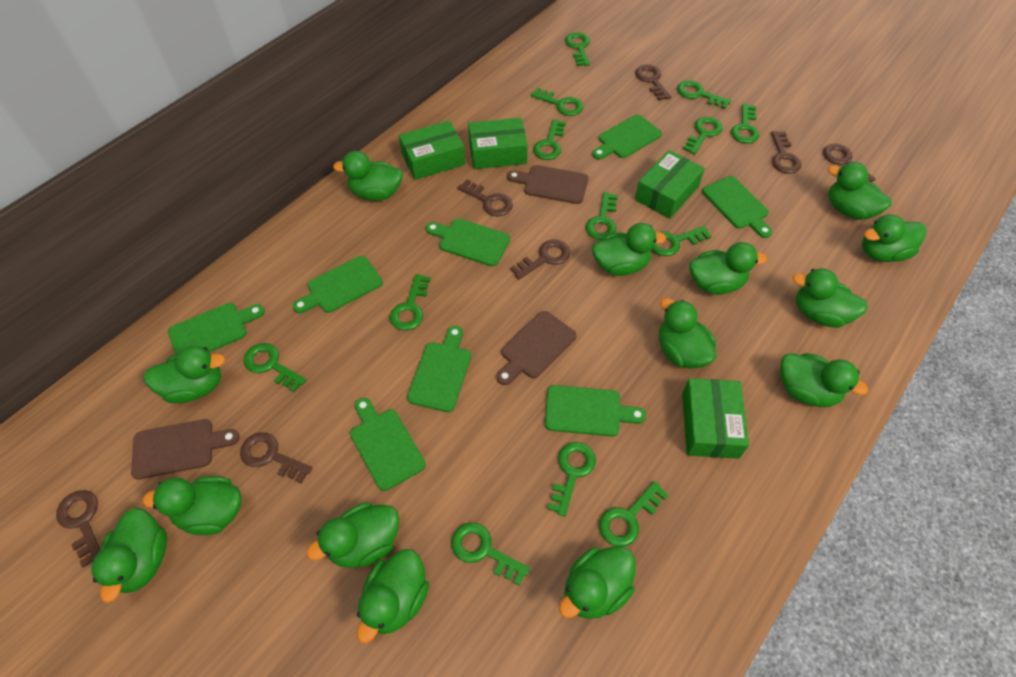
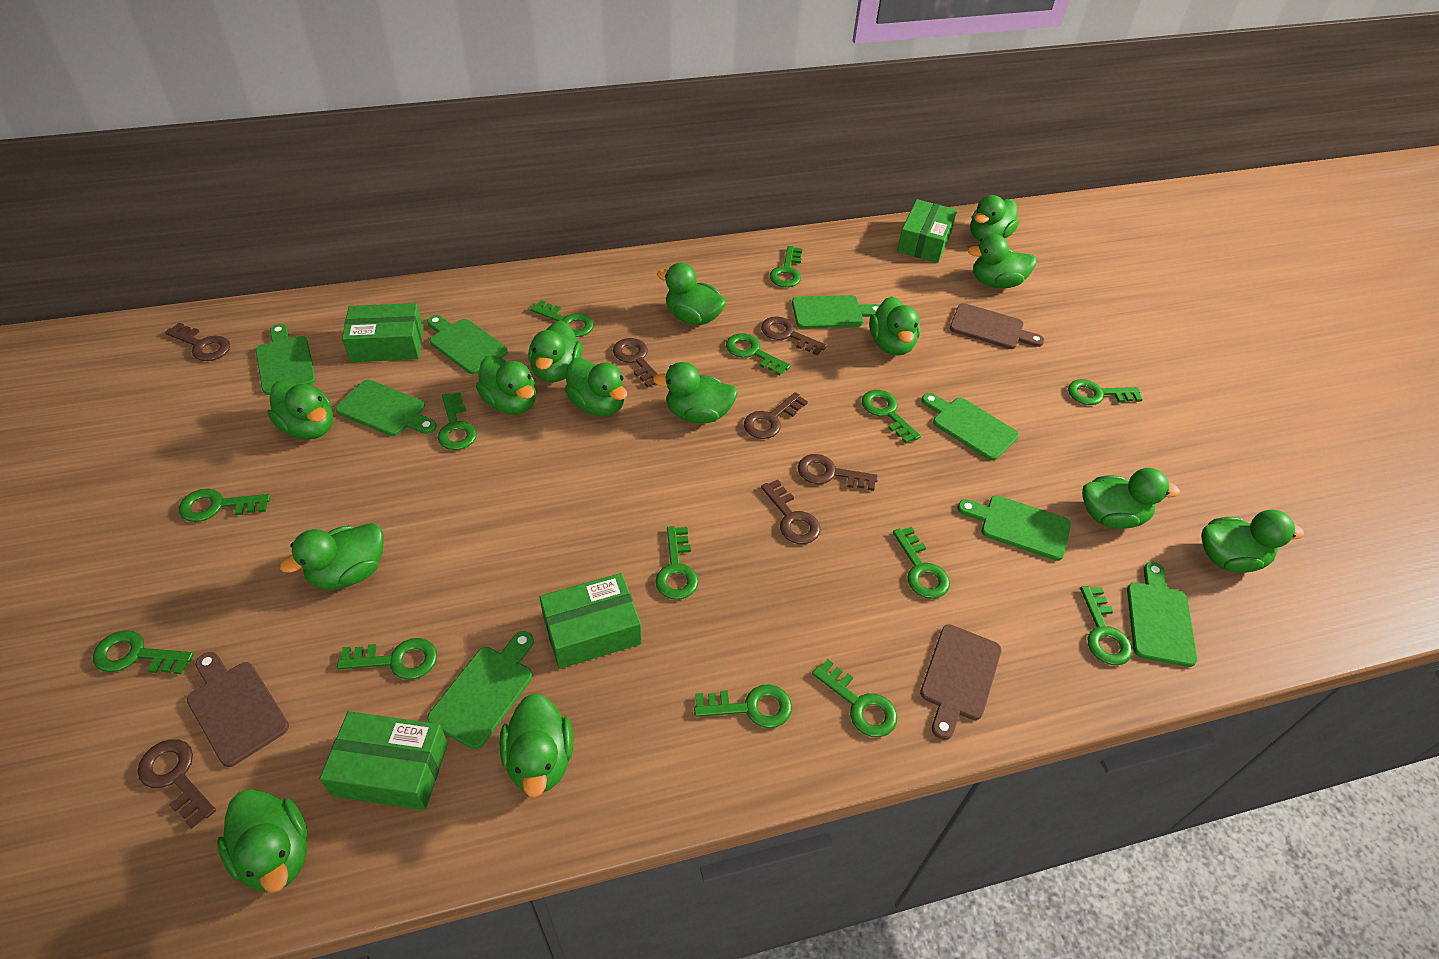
green key: 13 -> 14

